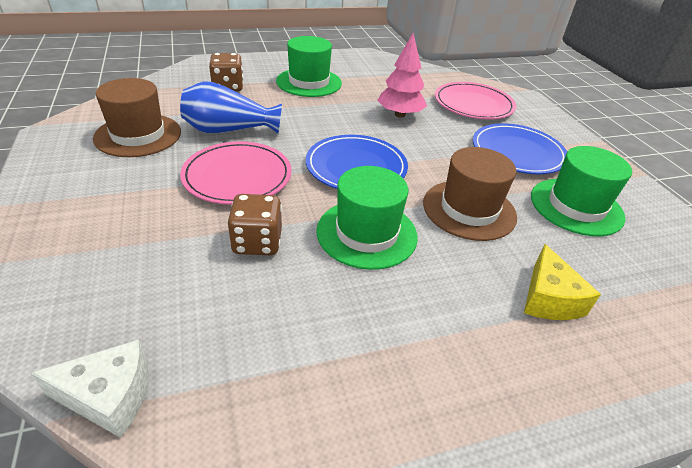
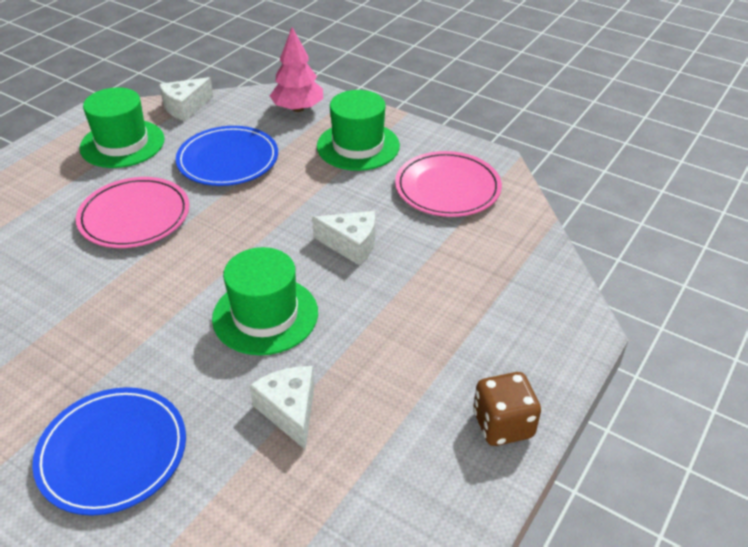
blue vase: 1 -> 0
brown dice: 2 -> 1
brown hat: 2 -> 0
white cheese: 1 -> 3
yellow cheese: 1 -> 0

